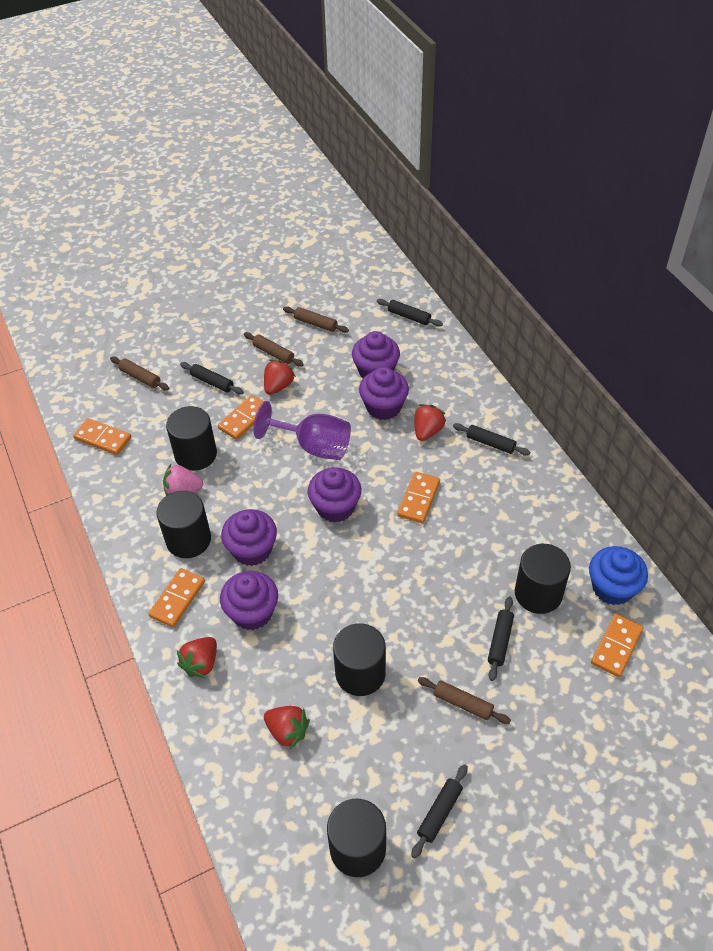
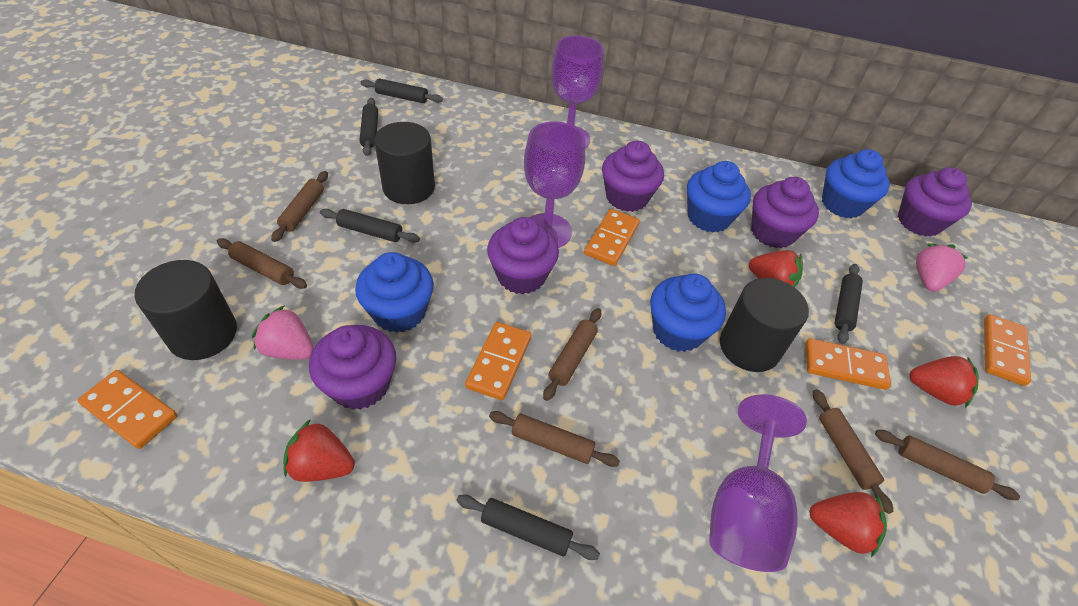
black cylinder: 5 -> 3
blue cupcake: 1 -> 4
brown rolling pin: 4 -> 6
pink strawberry: 1 -> 2
purple goblet: 1 -> 3

